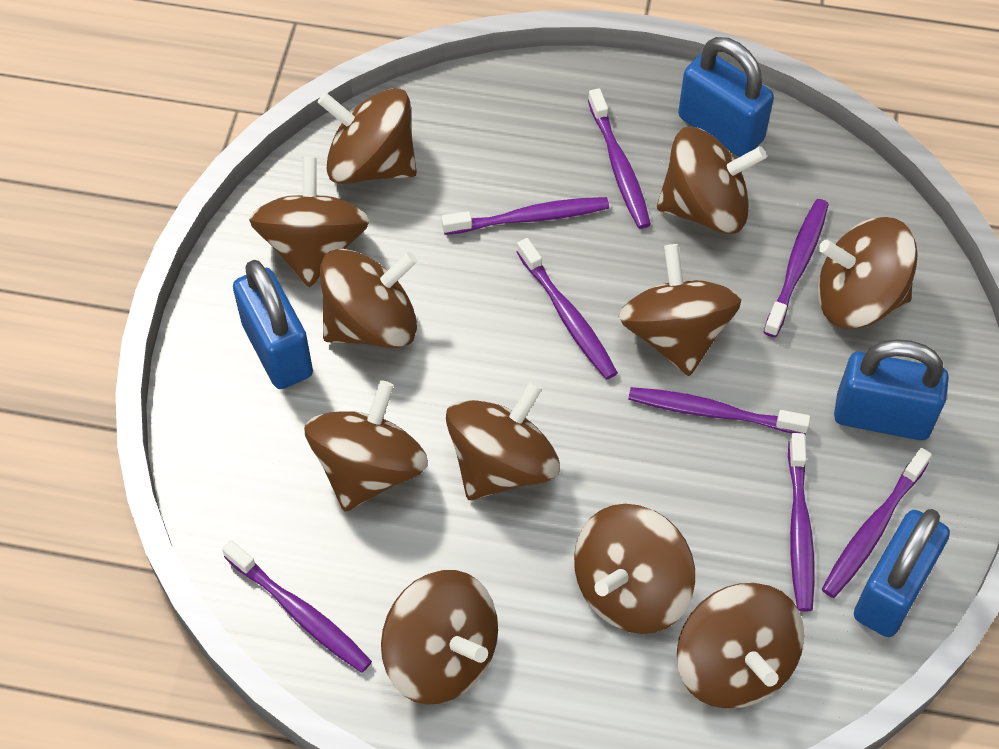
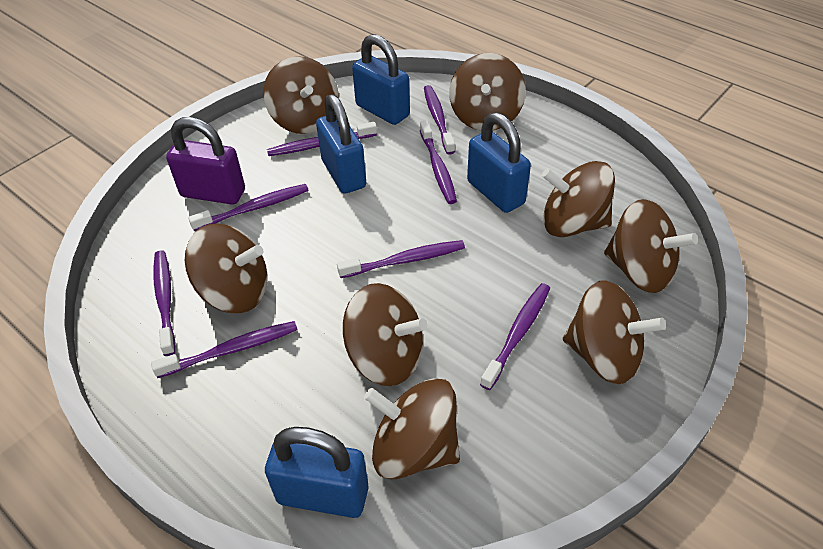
brown spinning top: 11 -> 8
purple padlock: 0 -> 1

